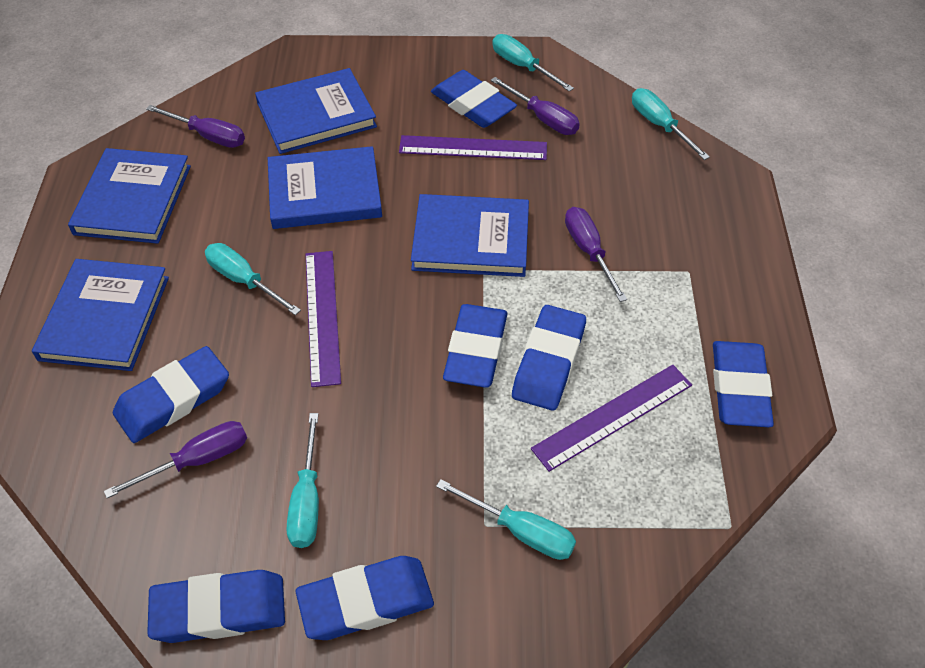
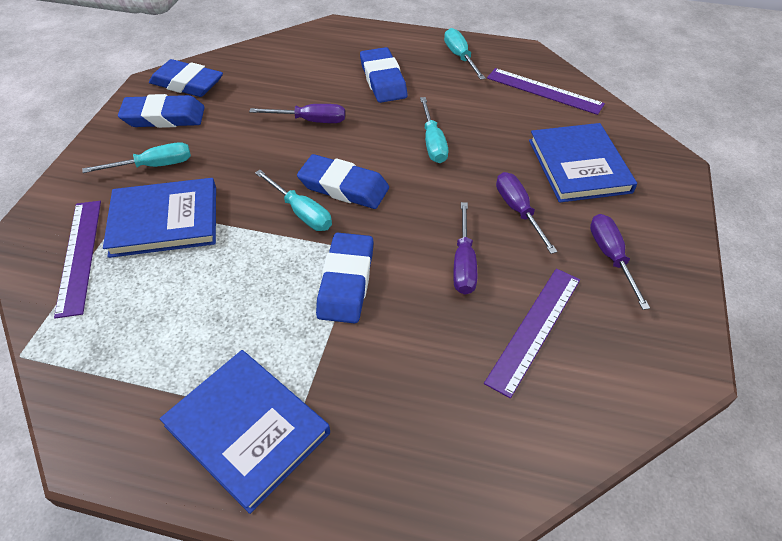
blue book: 5 -> 3
blue eraser: 7 -> 5
turquoise screwdriver: 5 -> 4

